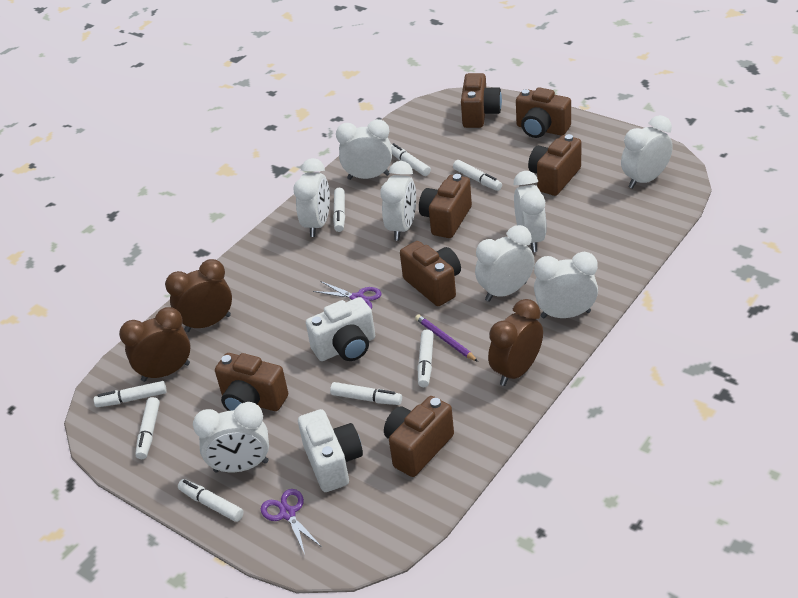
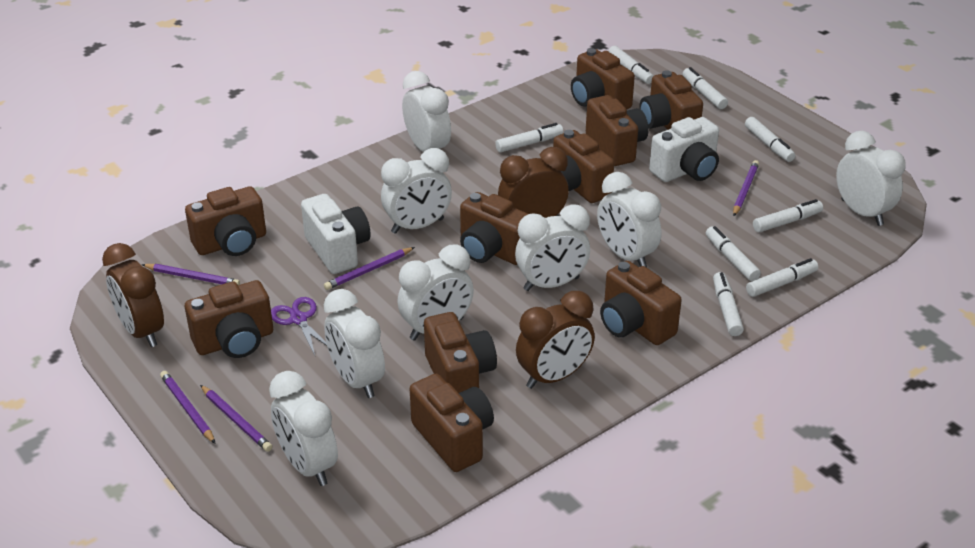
brown camera: 7 -> 10
purple pencil: 1 -> 5
purple scissors: 2 -> 1

